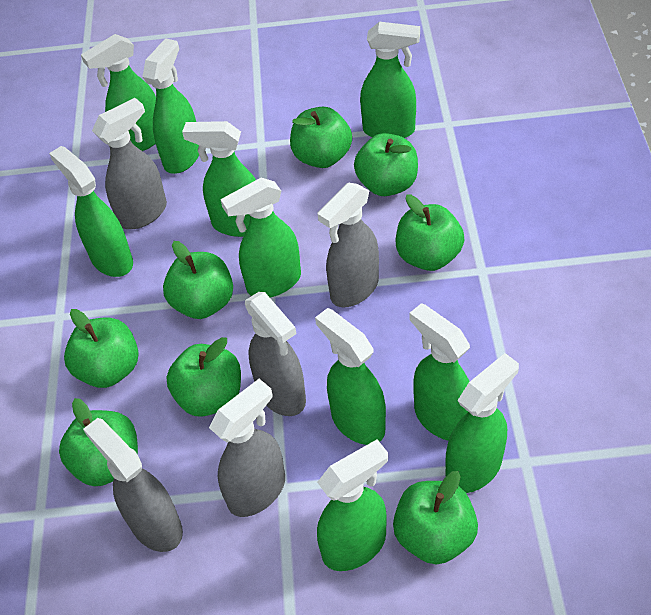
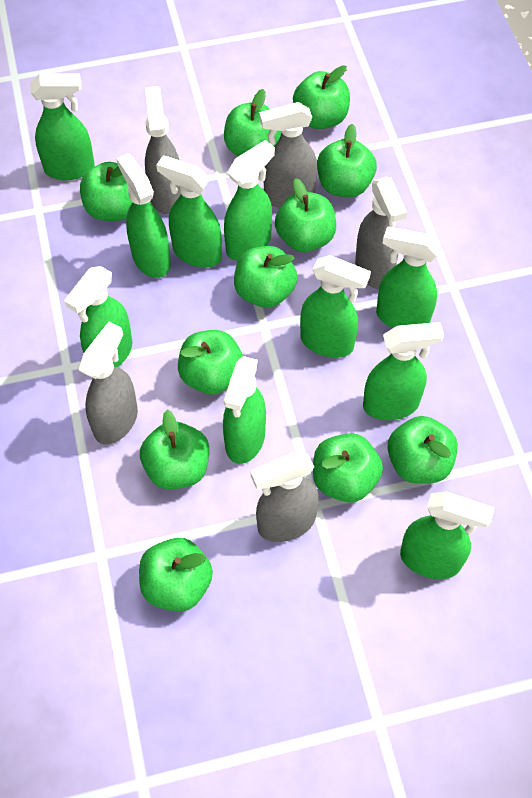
green apple: 8 -> 11

